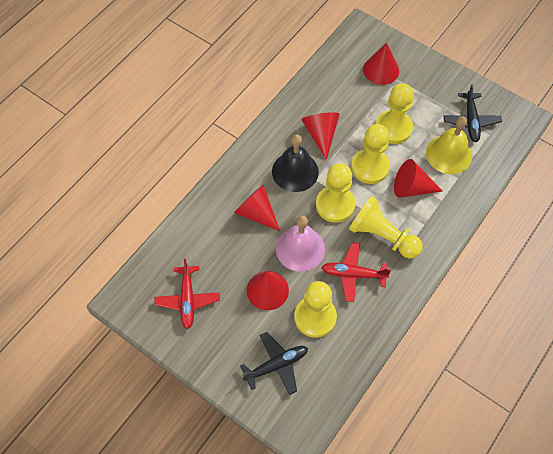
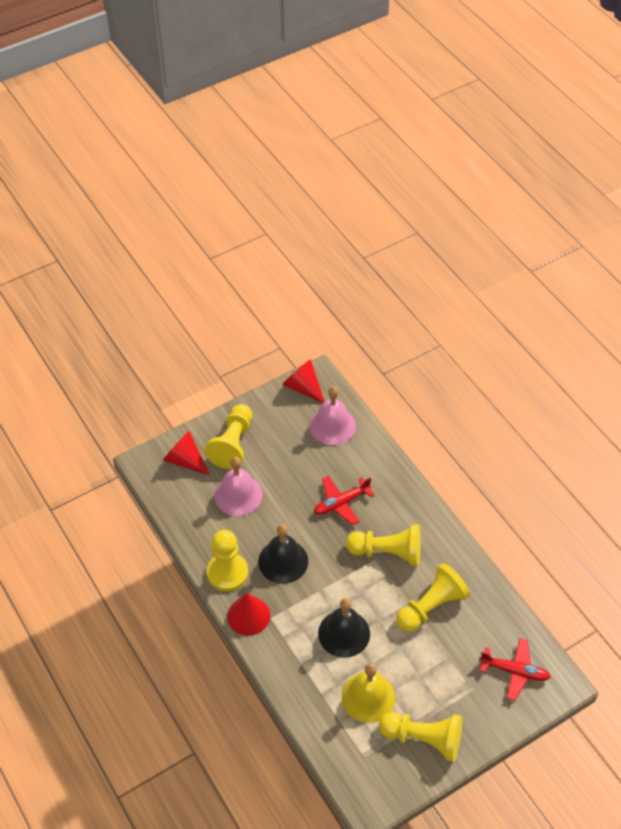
black bell: 1 -> 2
black plane: 2 -> 0
pink bell: 1 -> 2
red cone: 5 -> 3

